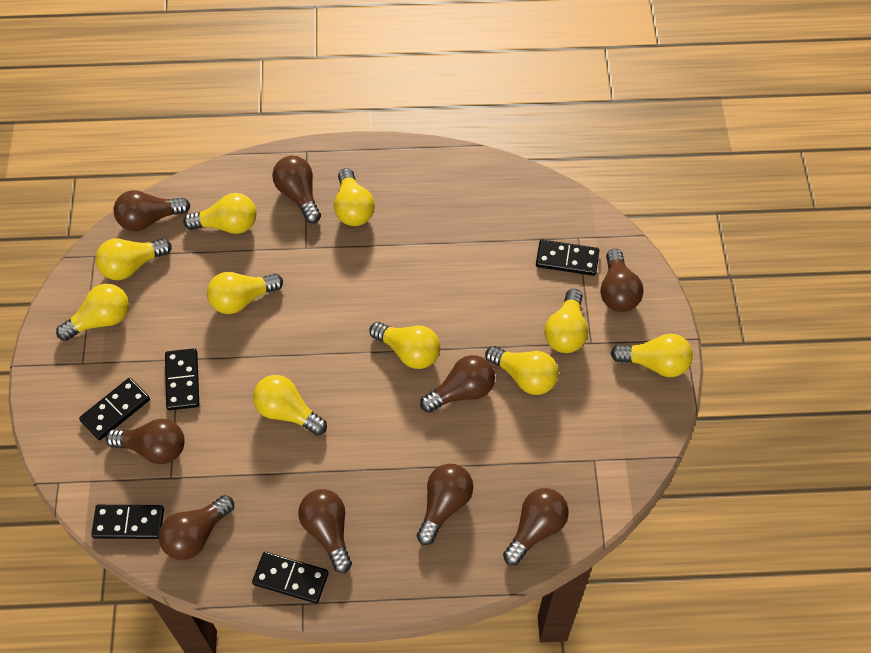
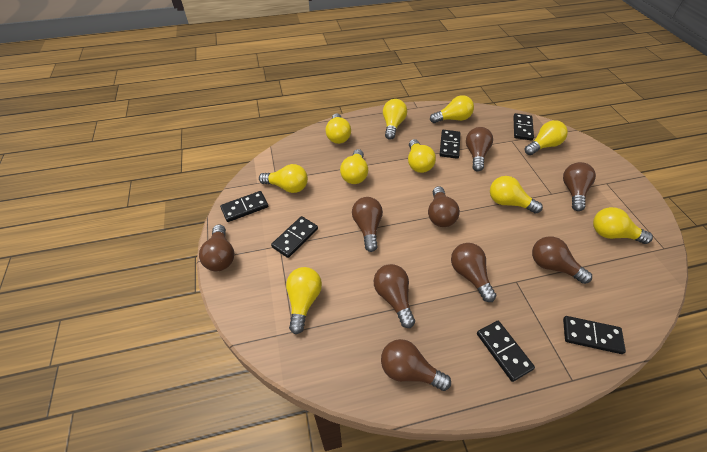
black domino: 5 -> 6

